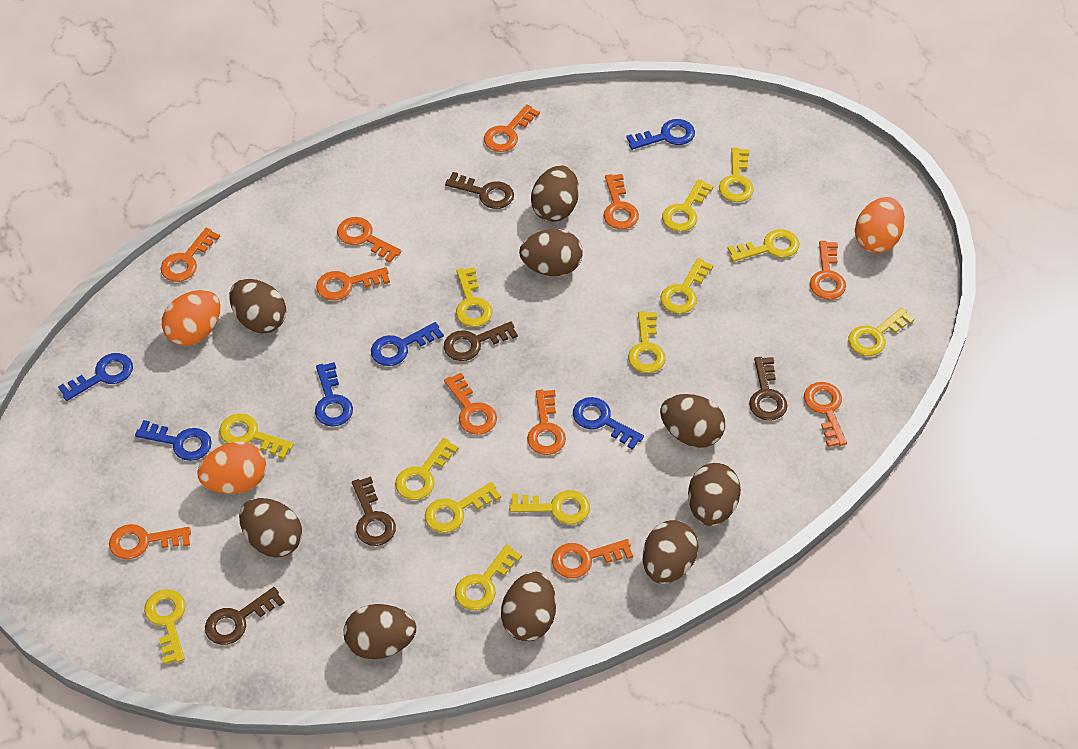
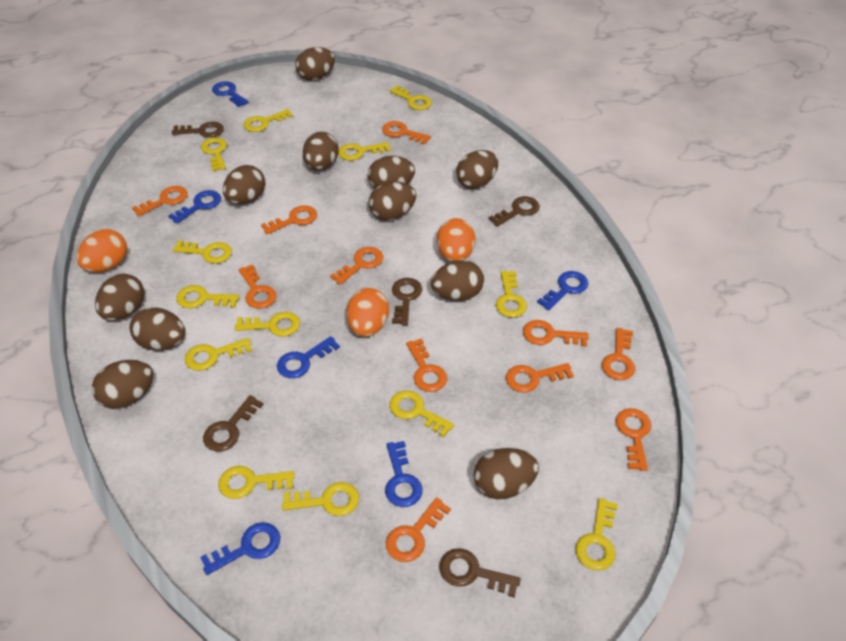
brown egg: 9 -> 11

